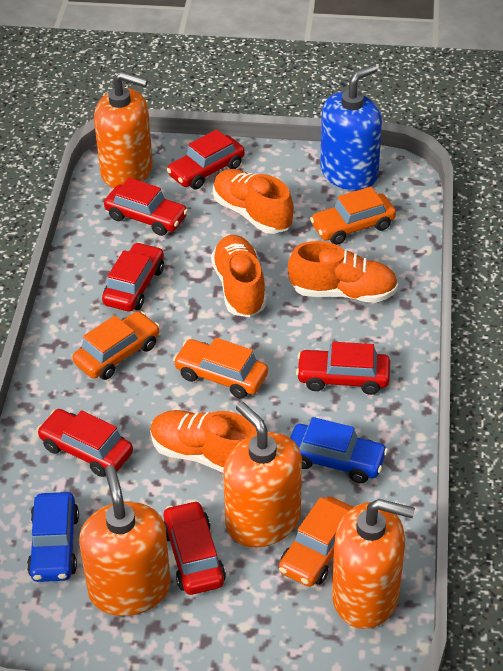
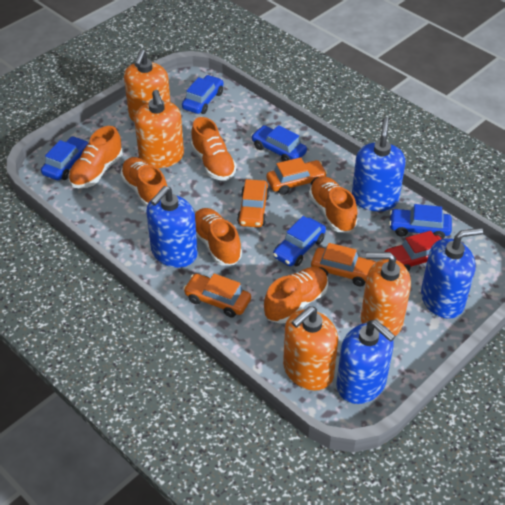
blue car: 2 -> 5
blue soap dispenser: 1 -> 4
orange shoe: 4 -> 6
red car: 6 -> 1

